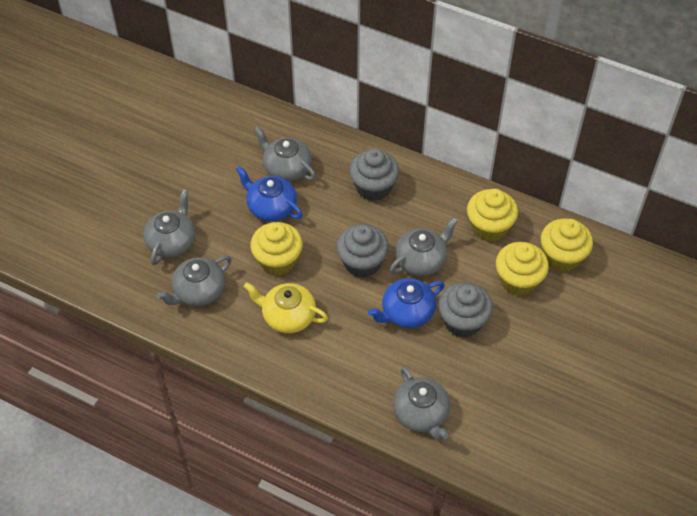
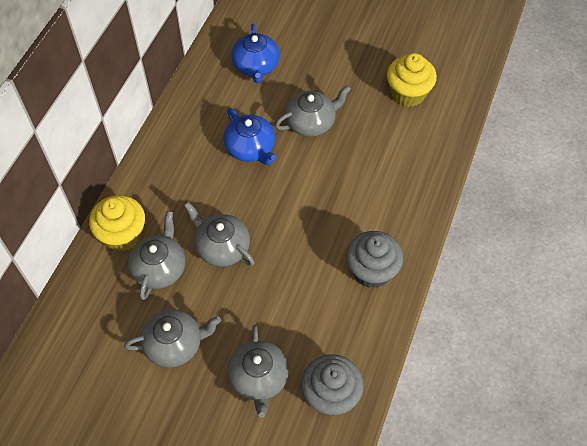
grey cupcake: 3 -> 2
yellow cupcake: 4 -> 2
yellow teapot: 1 -> 0

